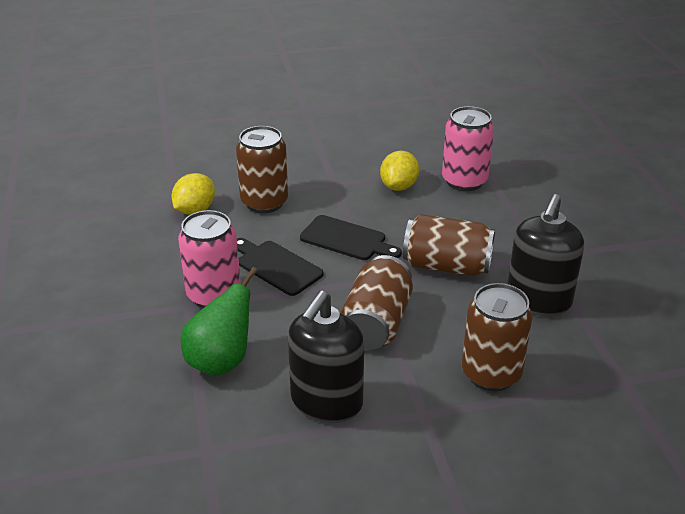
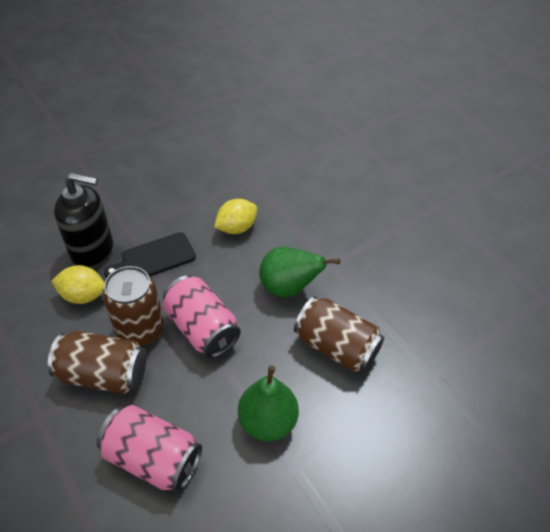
black cutting board: 2 -> 1
black soap dispenser: 2 -> 1
brown can: 4 -> 3
green pear: 1 -> 2

